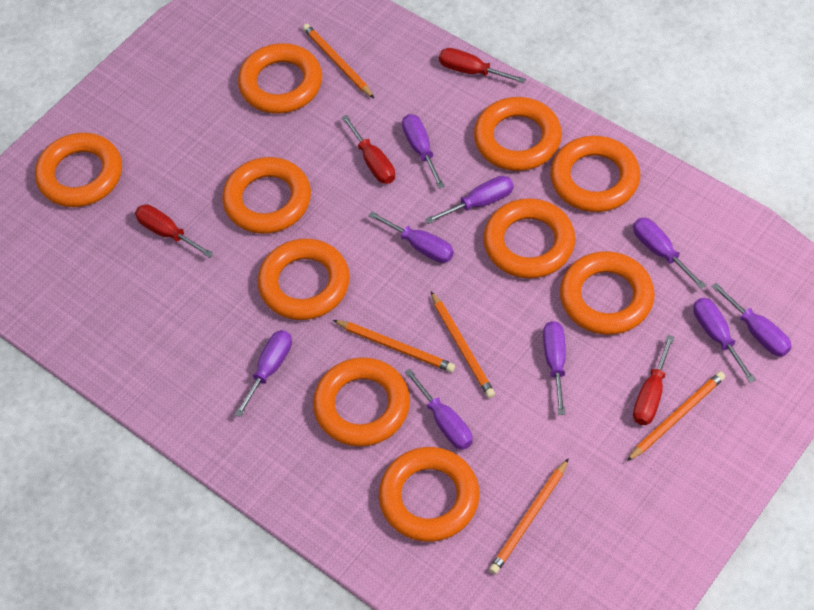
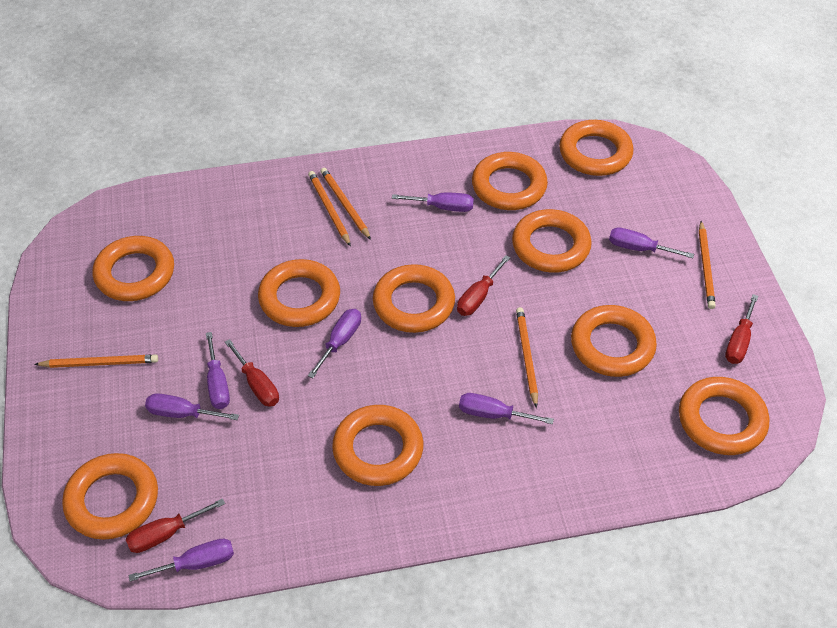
purple screwdriver: 9 -> 7

